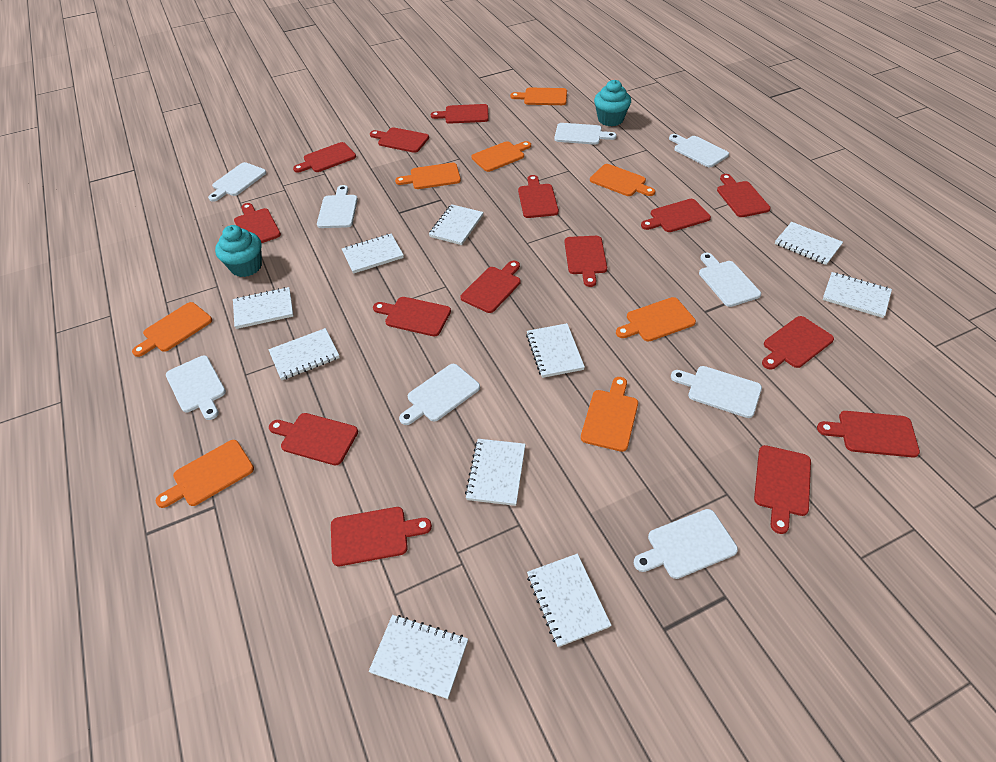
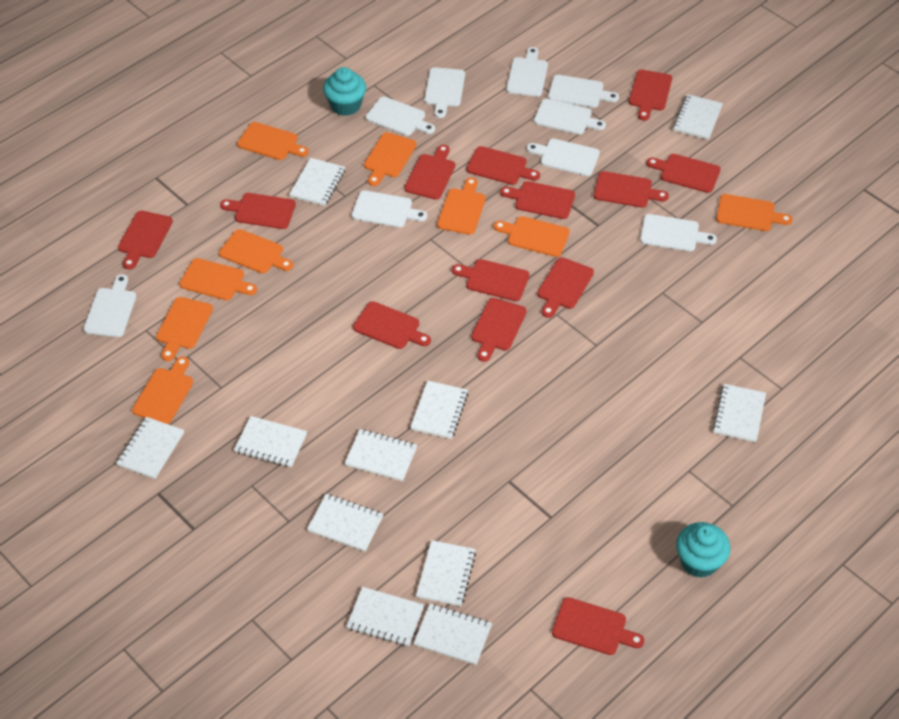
orange cutting board: 8 -> 9
red cutting board: 15 -> 13
white notebook: 10 -> 11

